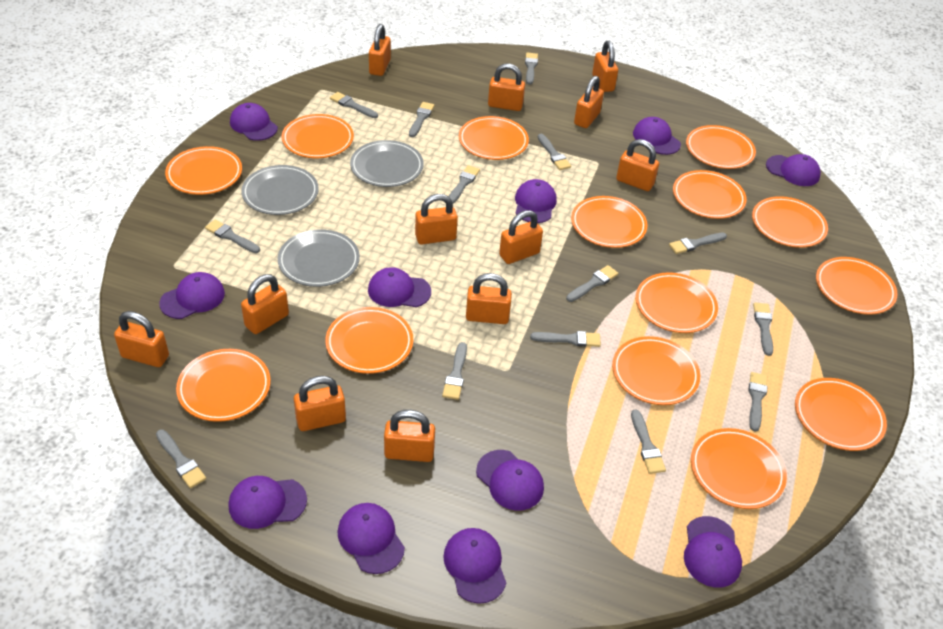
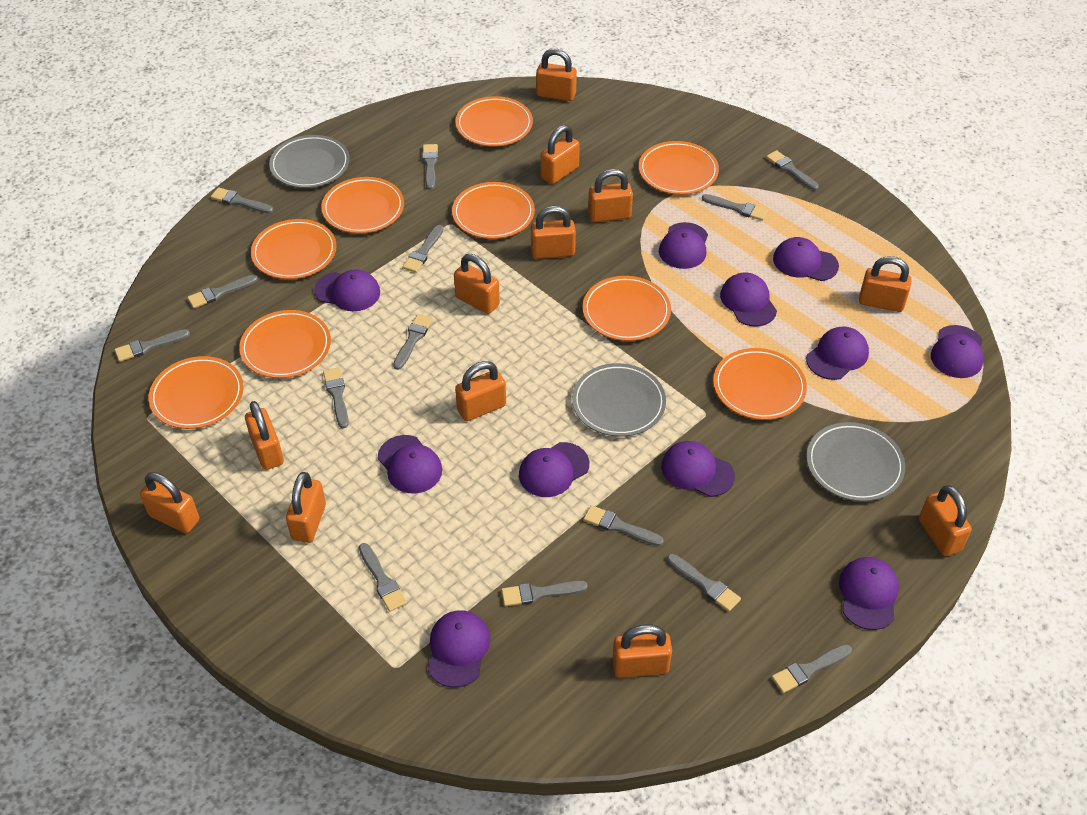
orange plate: 14 -> 9

